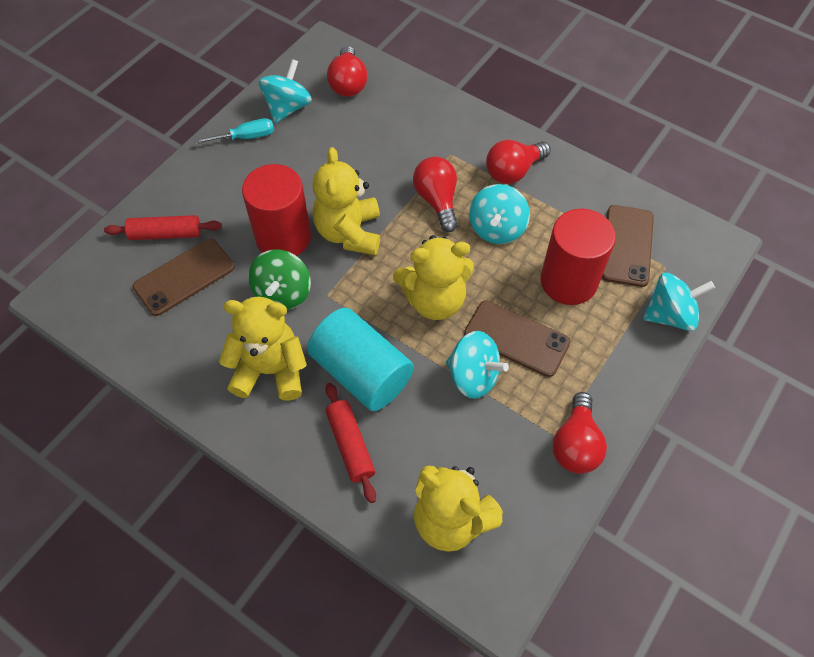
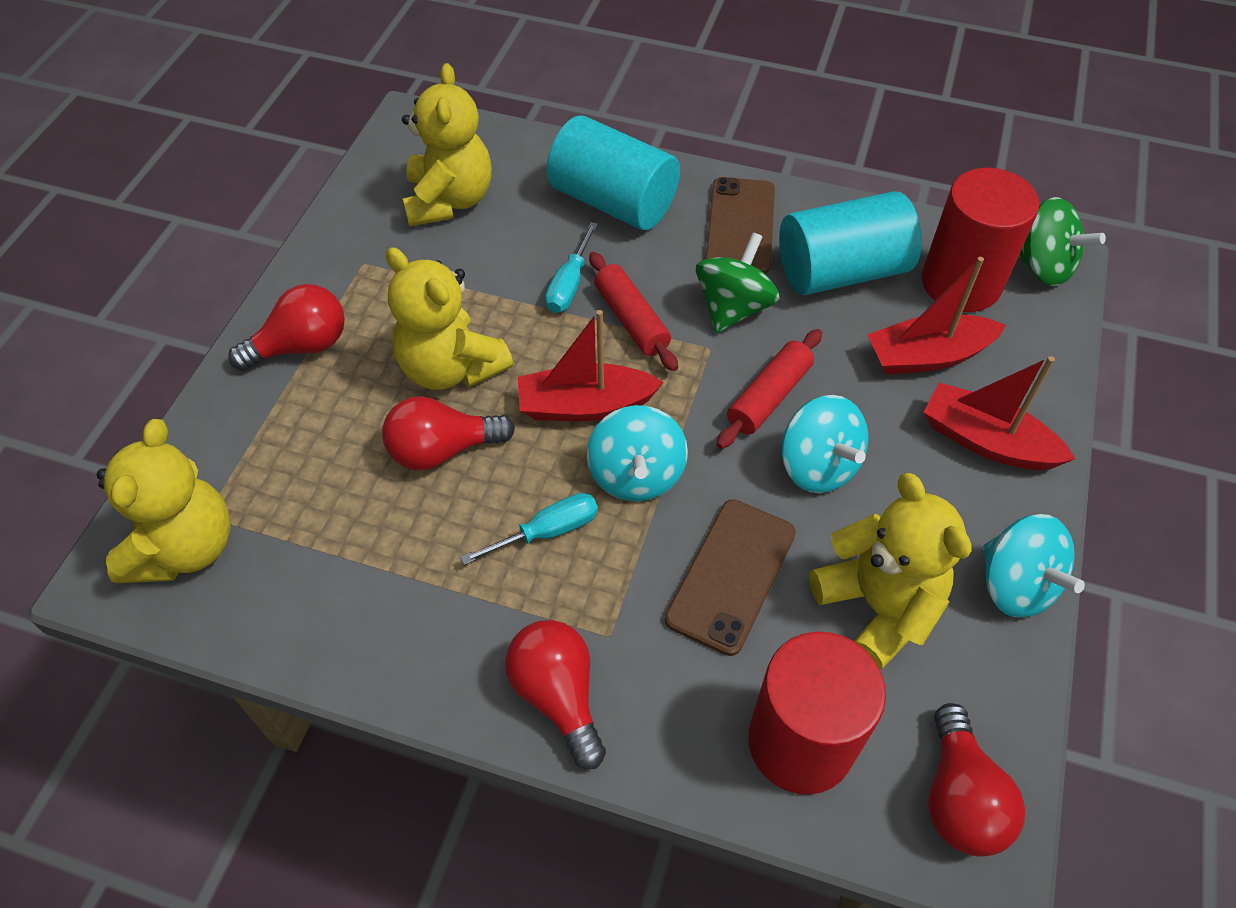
brown phone: 3 -> 2
green spinning top: 1 -> 2
red boat: 0 -> 3
turquoise cylinder: 1 -> 2
turquoise screwdriver: 1 -> 2
turquoise spinning top: 4 -> 3

